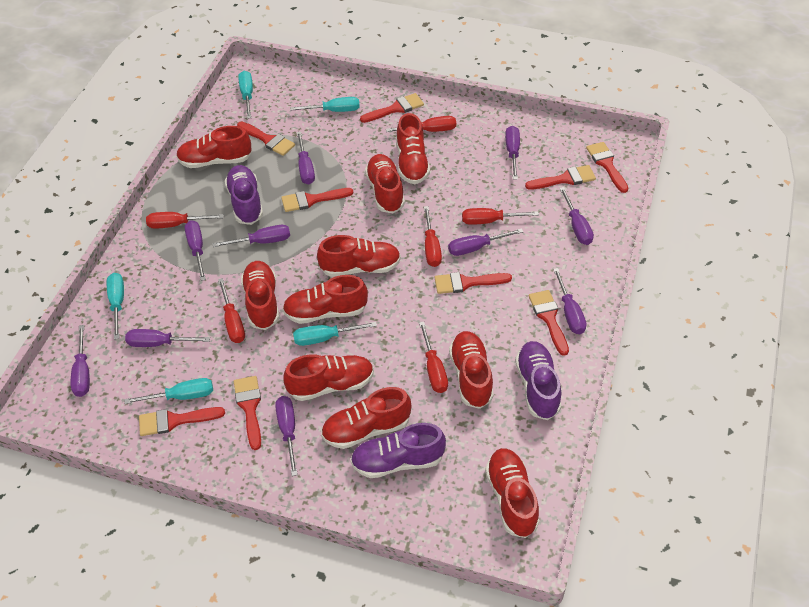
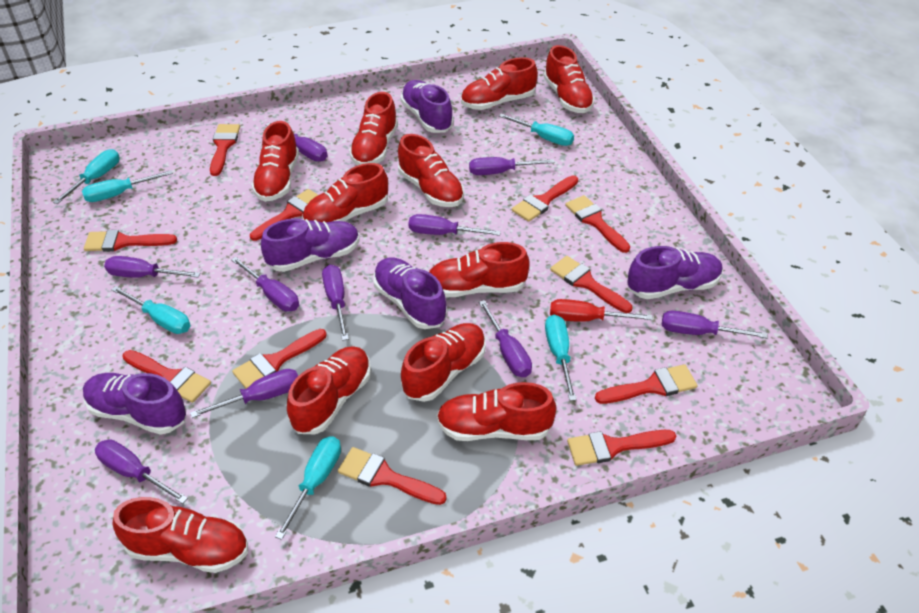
purple shoe: 3 -> 5
red brush: 9 -> 11
red screwdriver: 6 -> 1
red shoe: 10 -> 11
turquoise screwdriver: 5 -> 6

